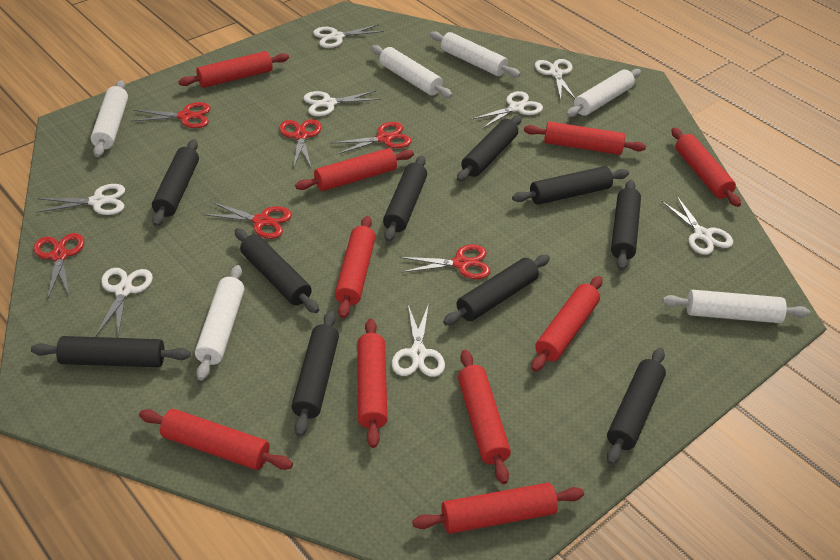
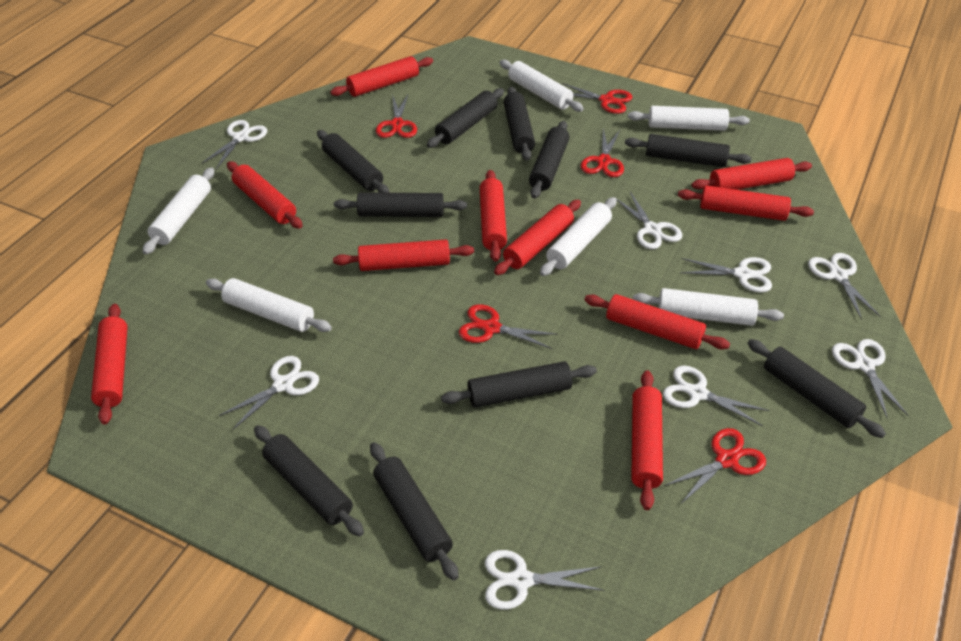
red scissors: 6 -> 5

